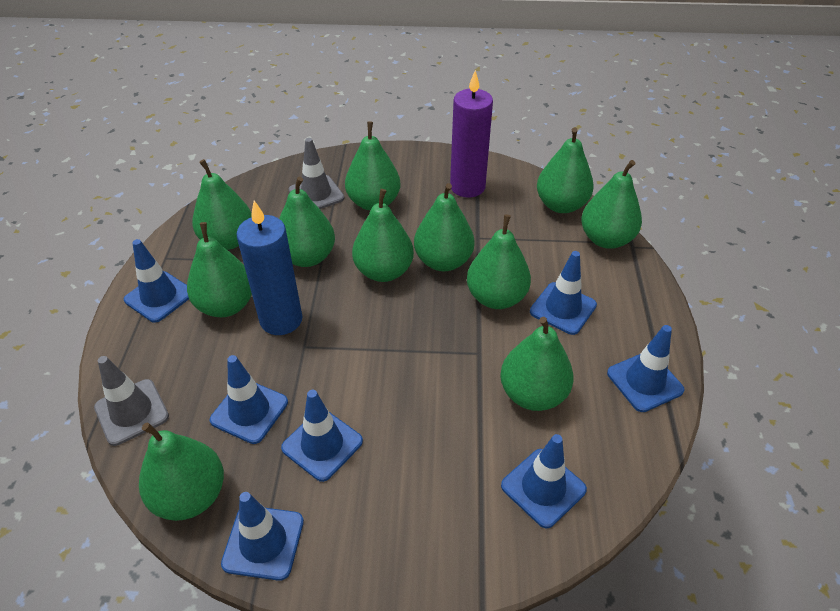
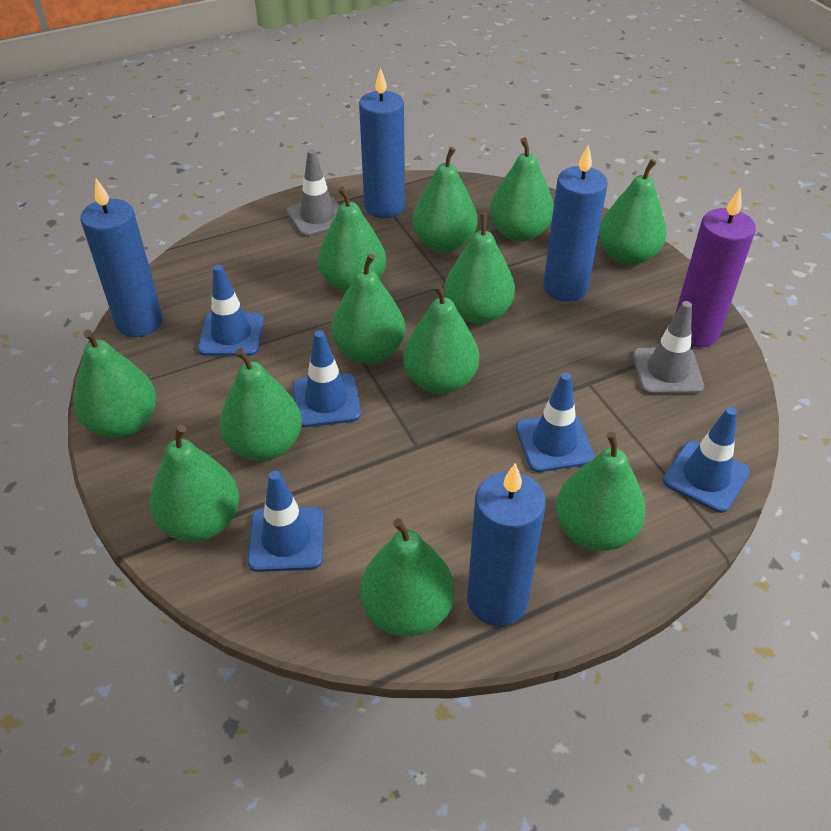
blue candle: 1 -> 4
blue traffic cone: 7 -> 5
green pear: 11 -> 12

